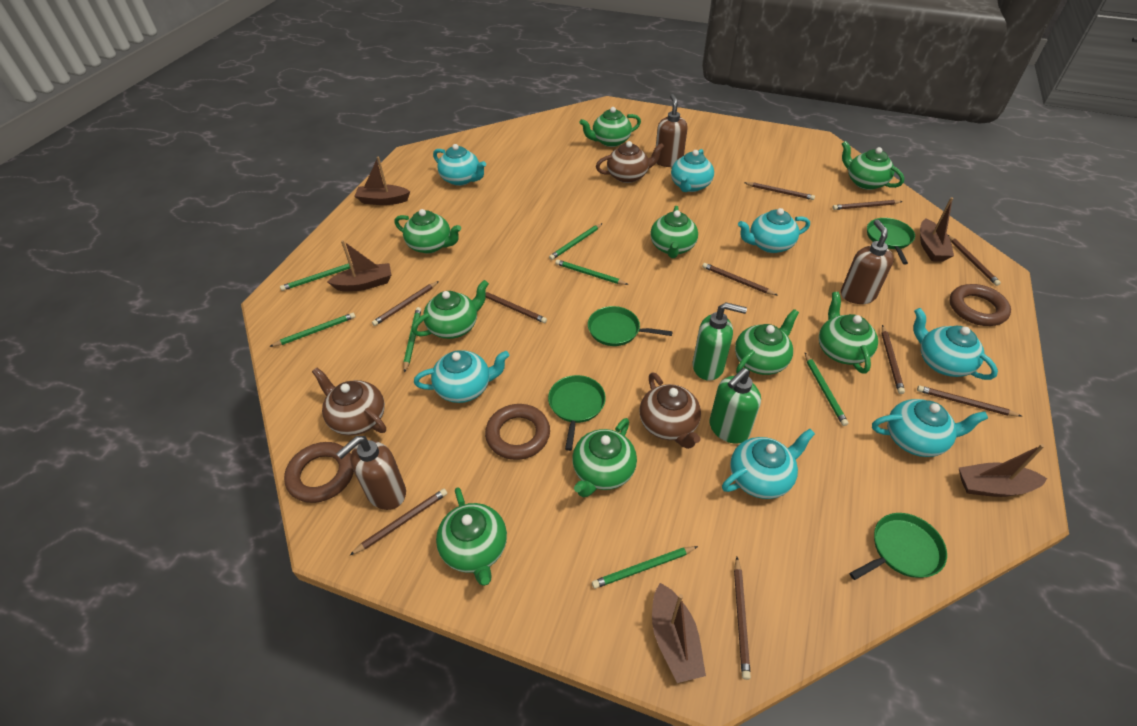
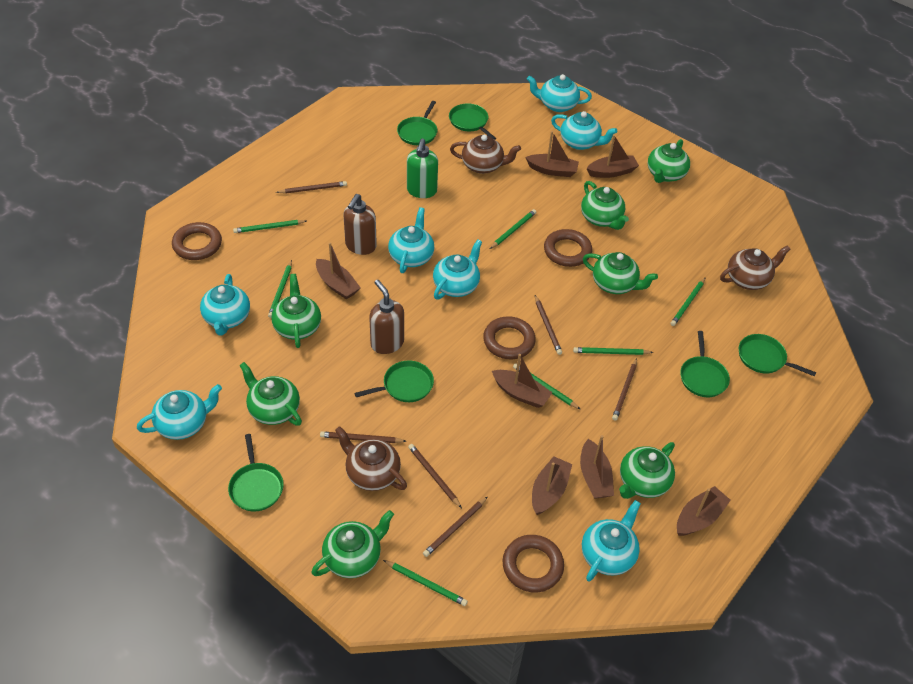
brown boat: 5 -> 7
brown pencil: 10 -> 6
brown ring: 3 -> 4
brown soap dispenser: 3 -> 2
green pan: 4 -> 6
green soap dispenser: 2 -> 1
green teapot: 9 -> 7

